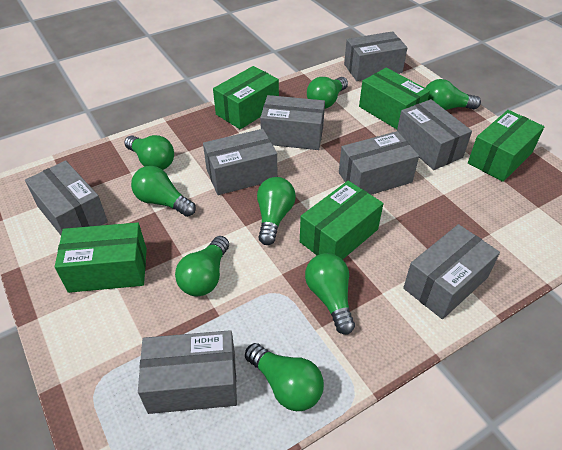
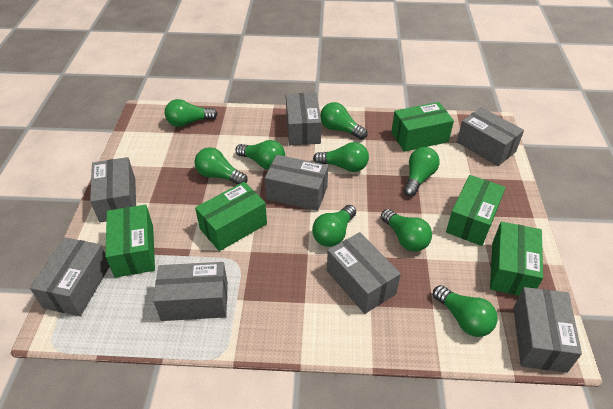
green light bulb: 8 -> 9

